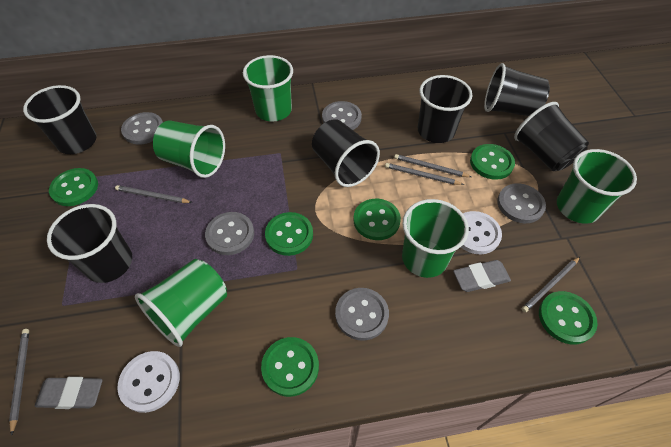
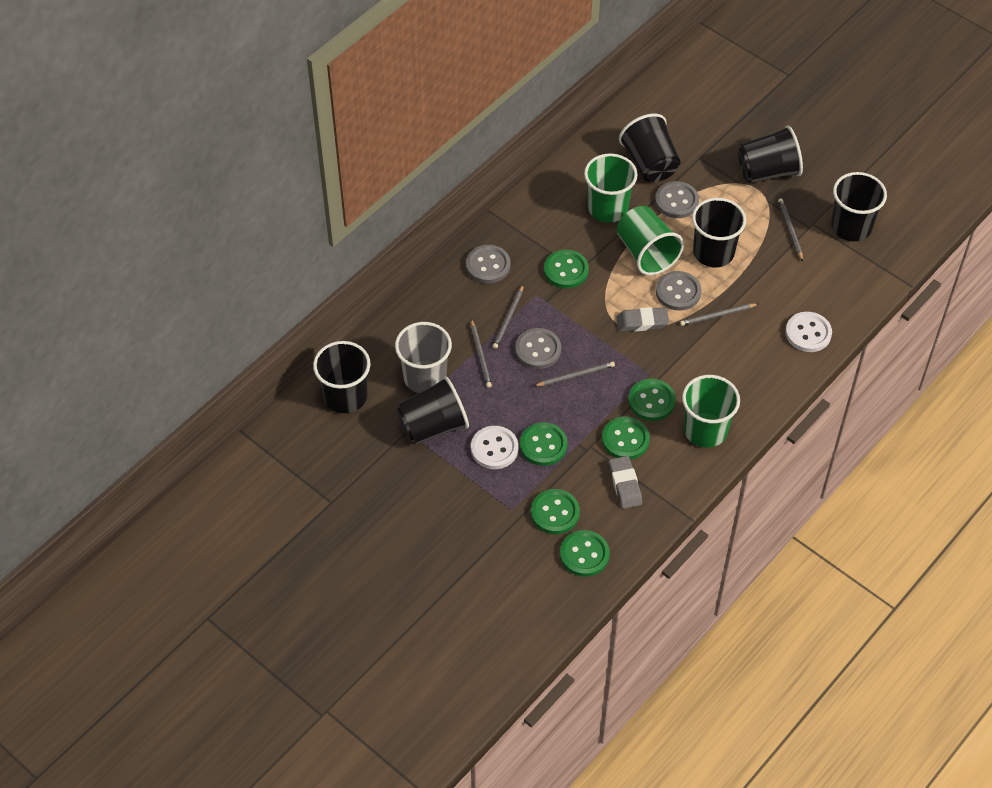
green cup: 5 -> 3
grey button: 5 -> 4
grey cup: 0 -> 1

